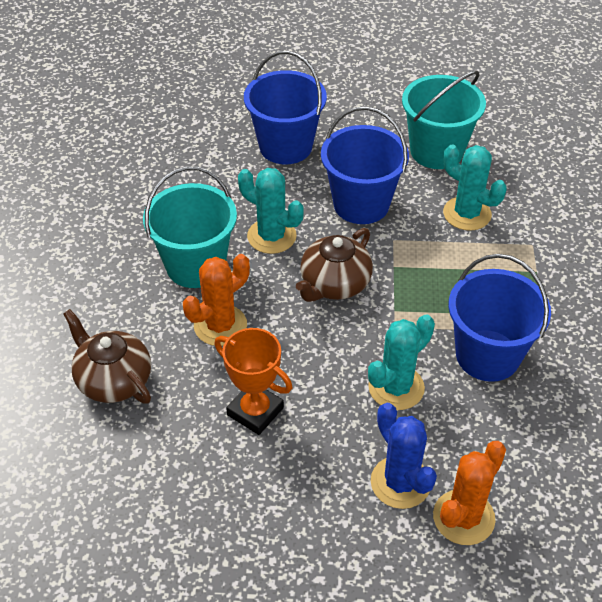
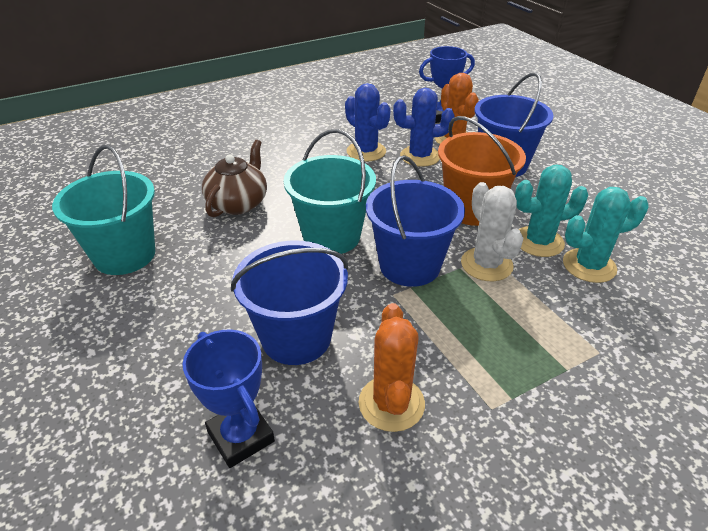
blue cactus: 1 -> 2
blue trophy: 0 -> 2
brown teapot: 2 -> 1
orange bucket: 0 -> 1
orange trophy: 1 -> 0
turquoise cactus: 3 -> 2
white cactus: 0 -> 1

